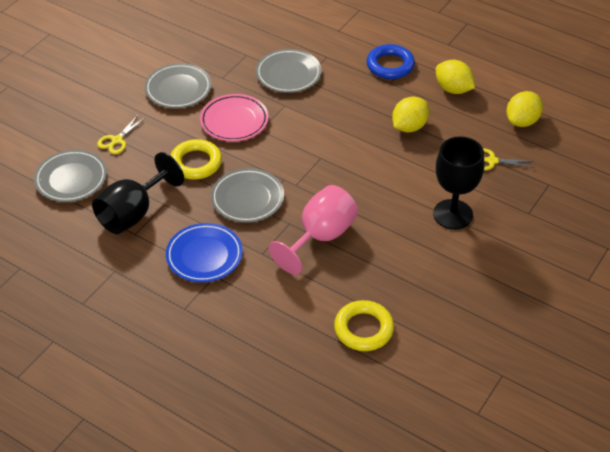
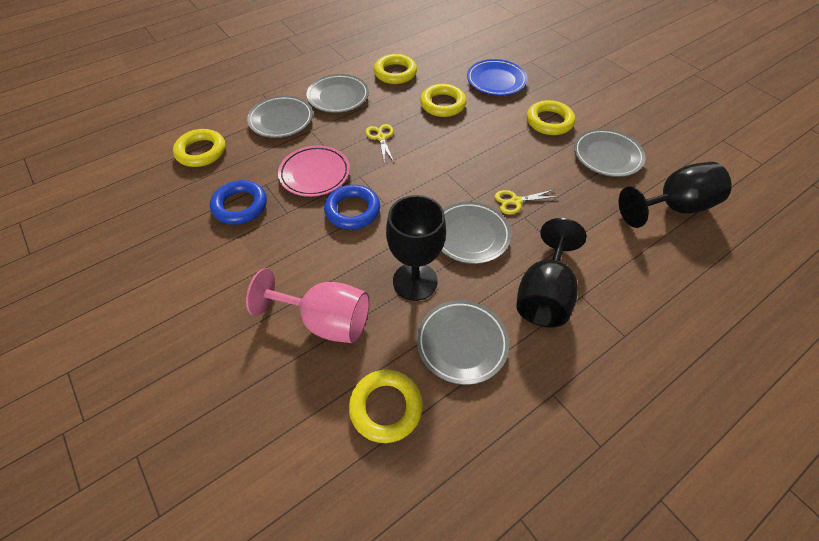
black goblet: 2 -> 3
blue ring: 1 -> 2
grey plate: 4 -> 5
yellow lemon: 3 -> 0
yellow ring: 2 -> 5

